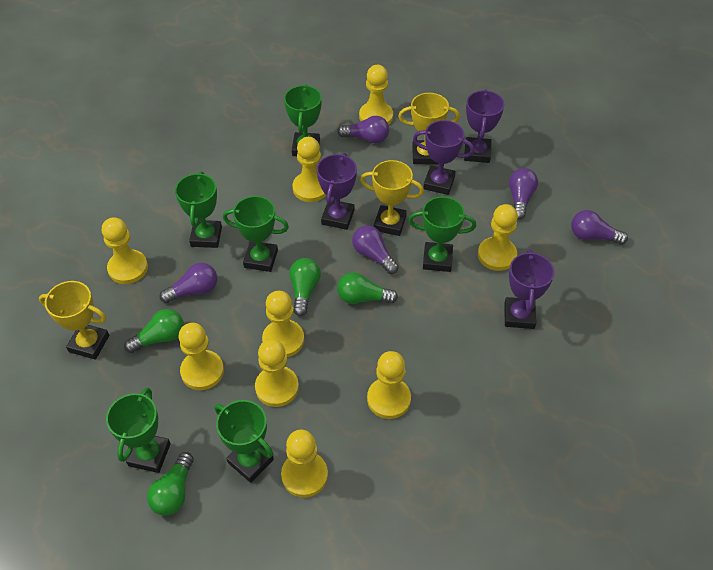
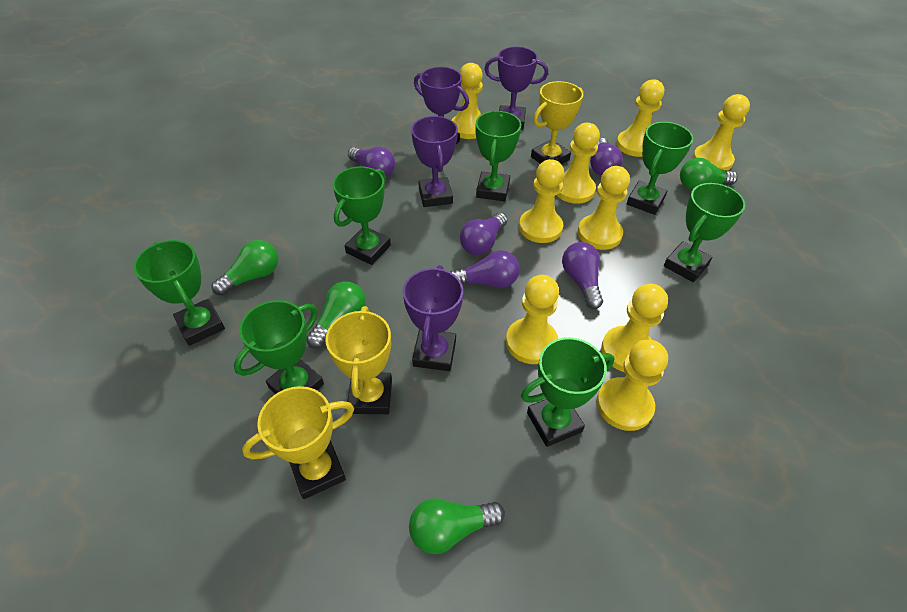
green trophy: 6 -> 7

